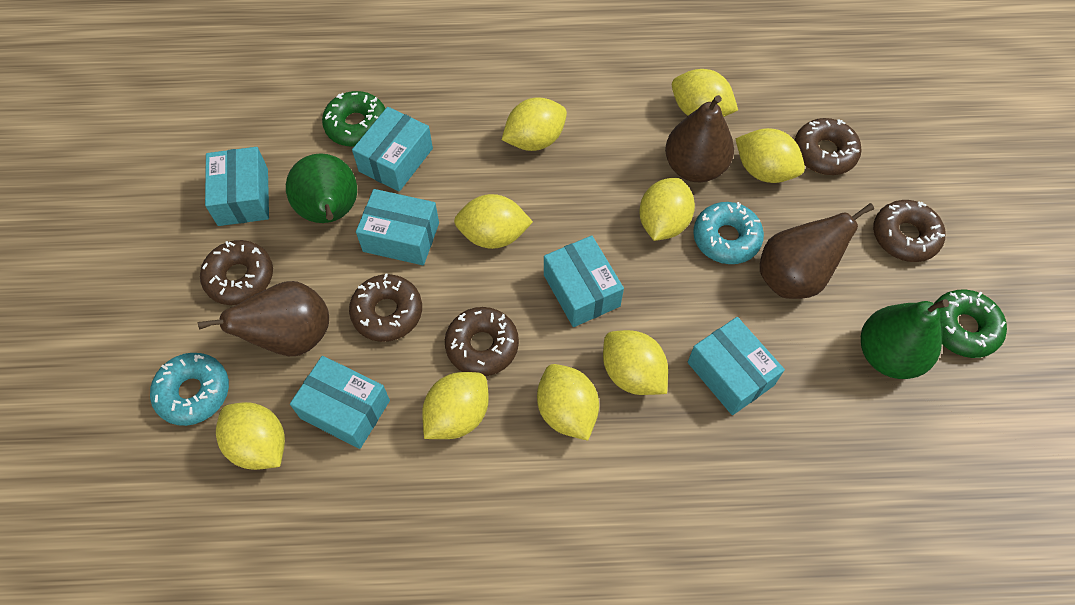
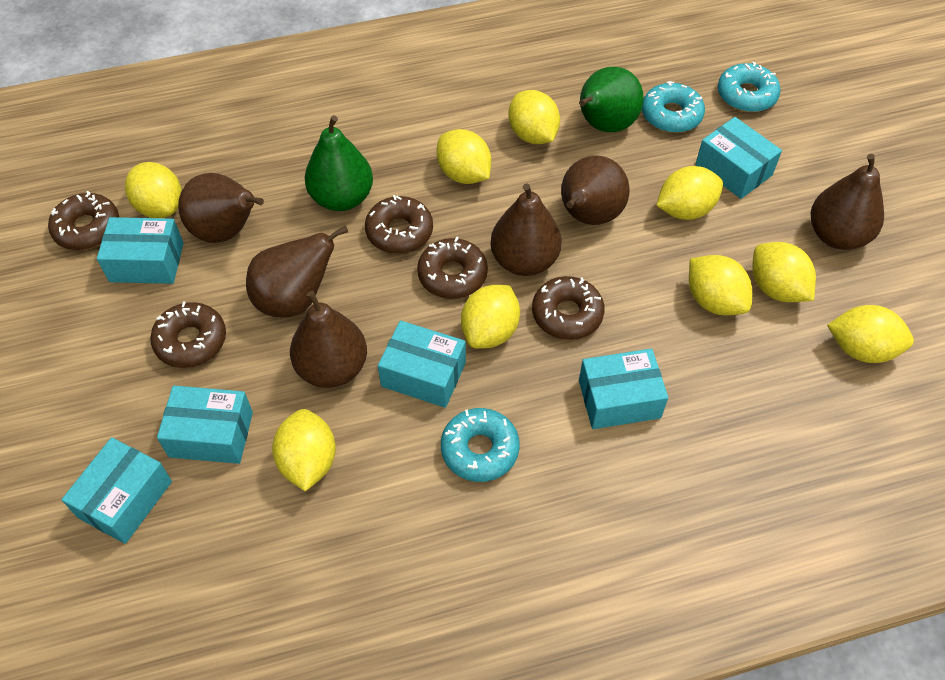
brown pear: 3 -> 6
green donut: 2 -> 0
turquoise donut: 2 -> 3

